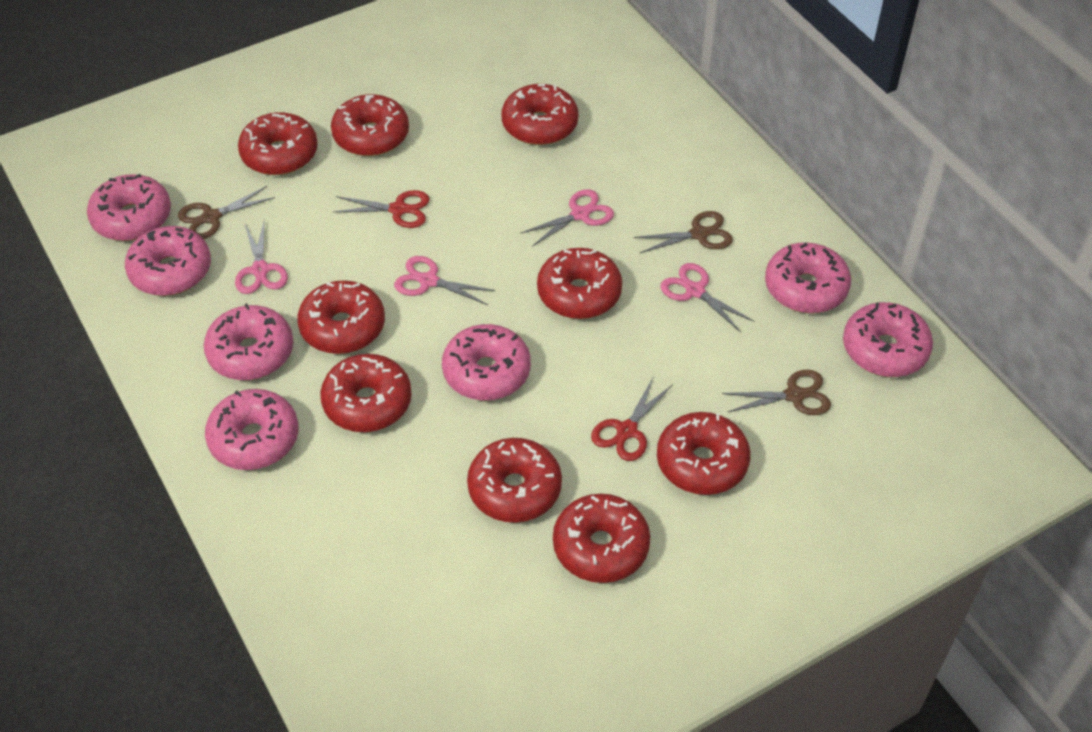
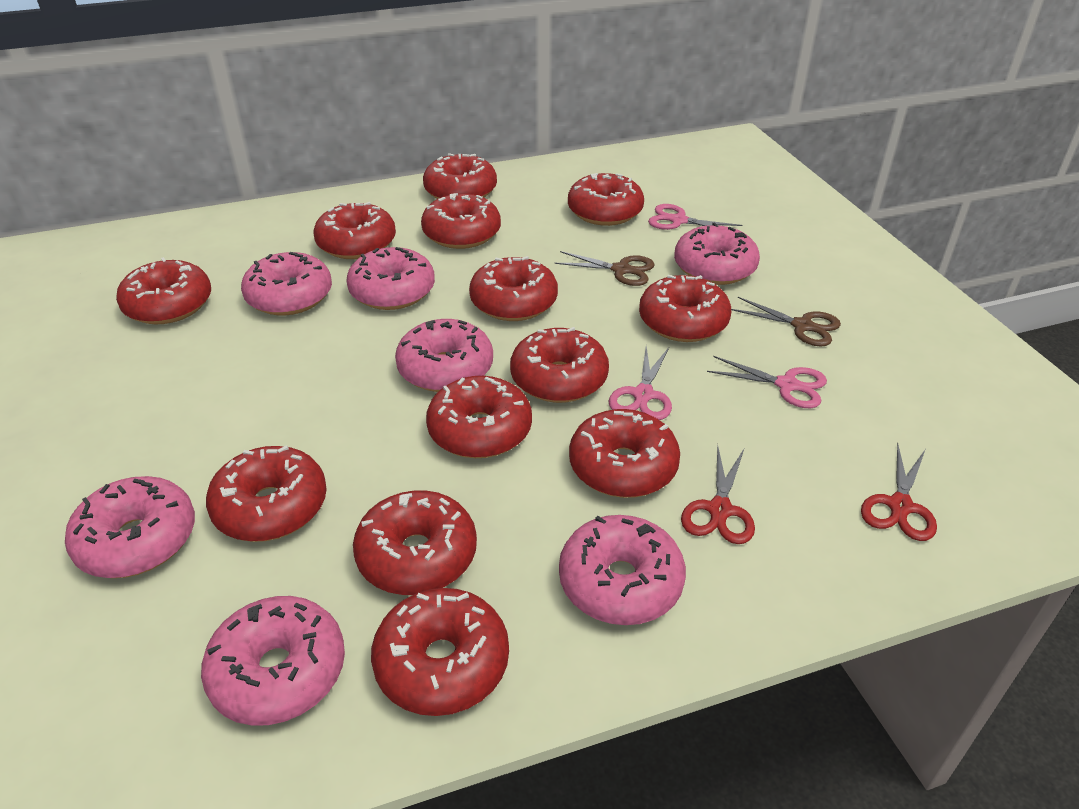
brown scissors: 3 -> 2
pink scissors: 4 -> 3
red donut: 9 -> 13

